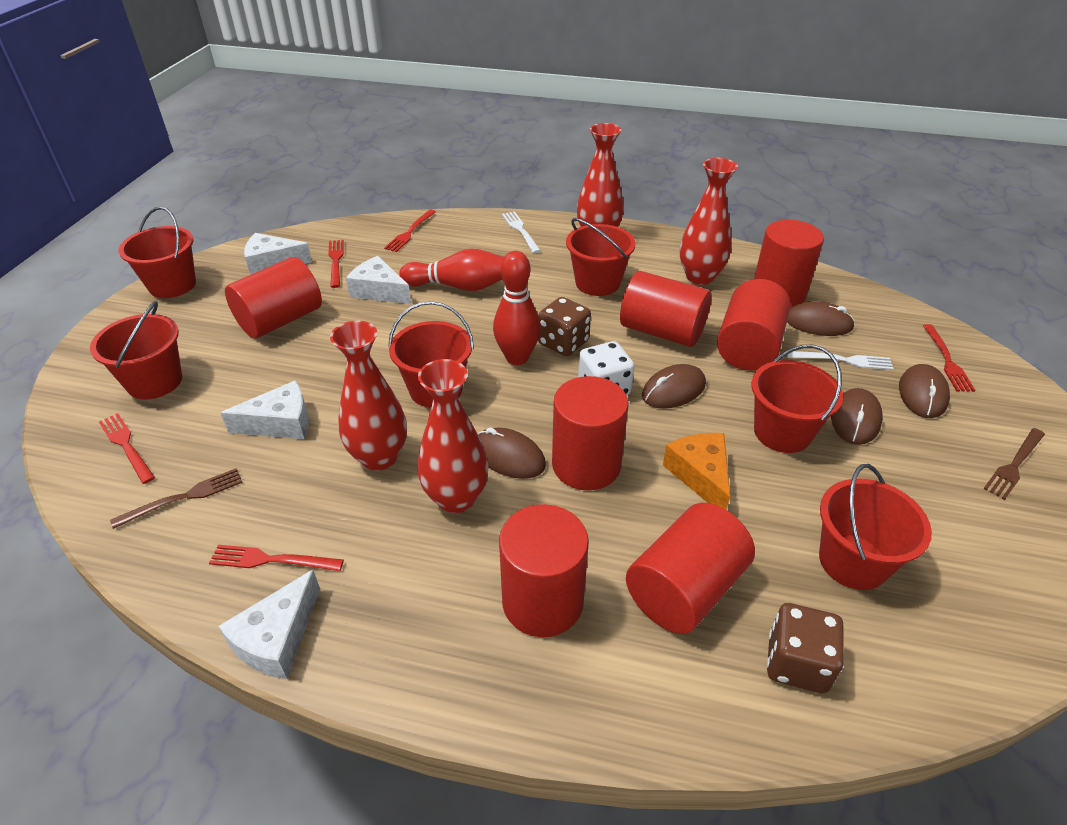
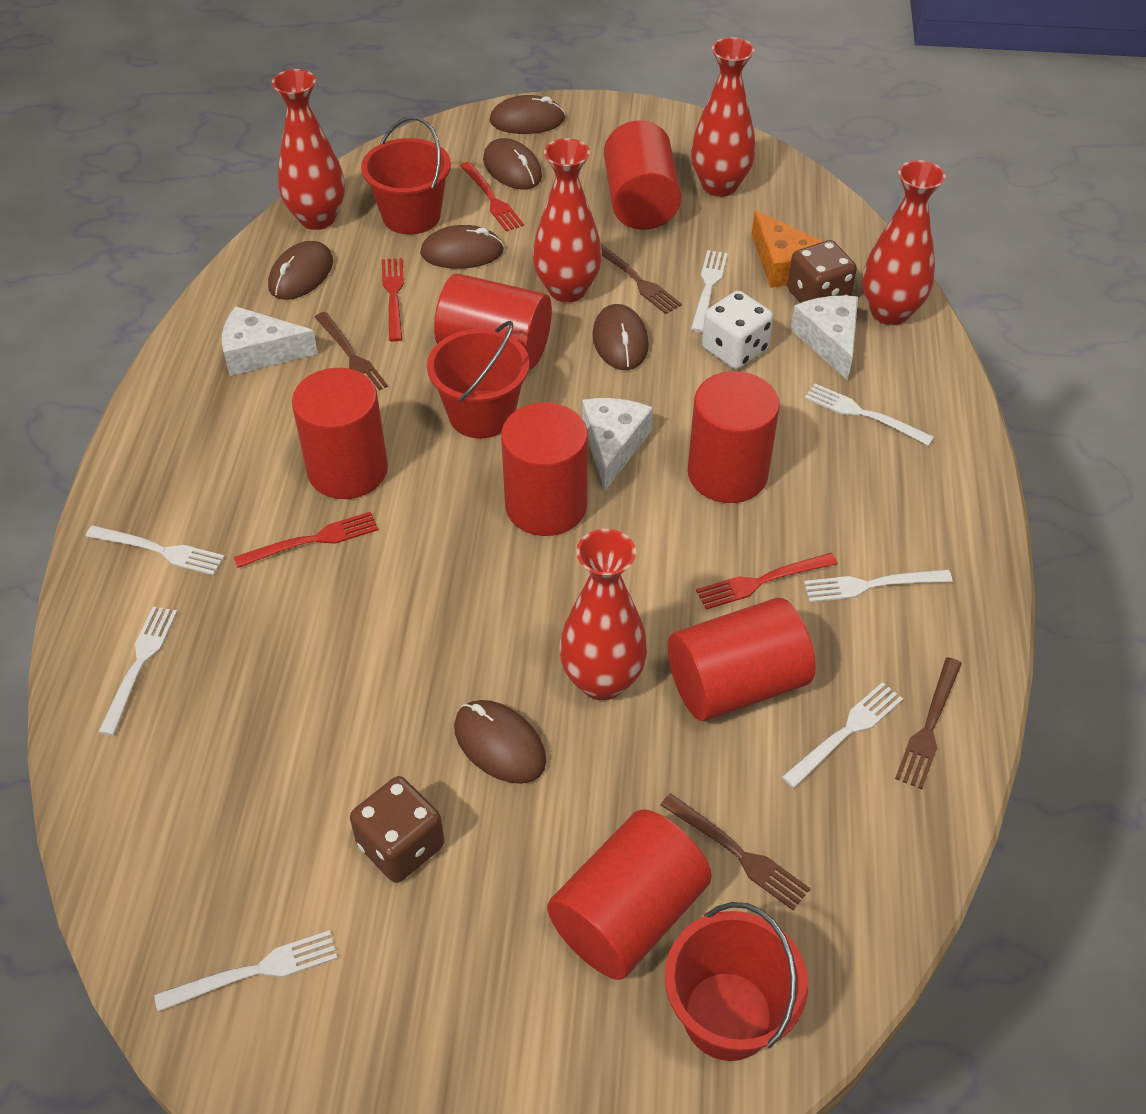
brown fork: 2 -> 4
brown mouse: 5 -> 6
red bowling pin: 2 -> 0
red bucket: 6 -> 3
red fork: 5 -> 4
red vase: 4 -> 5
white cheese: 4 -> 3
white fork: 2 -> 7

